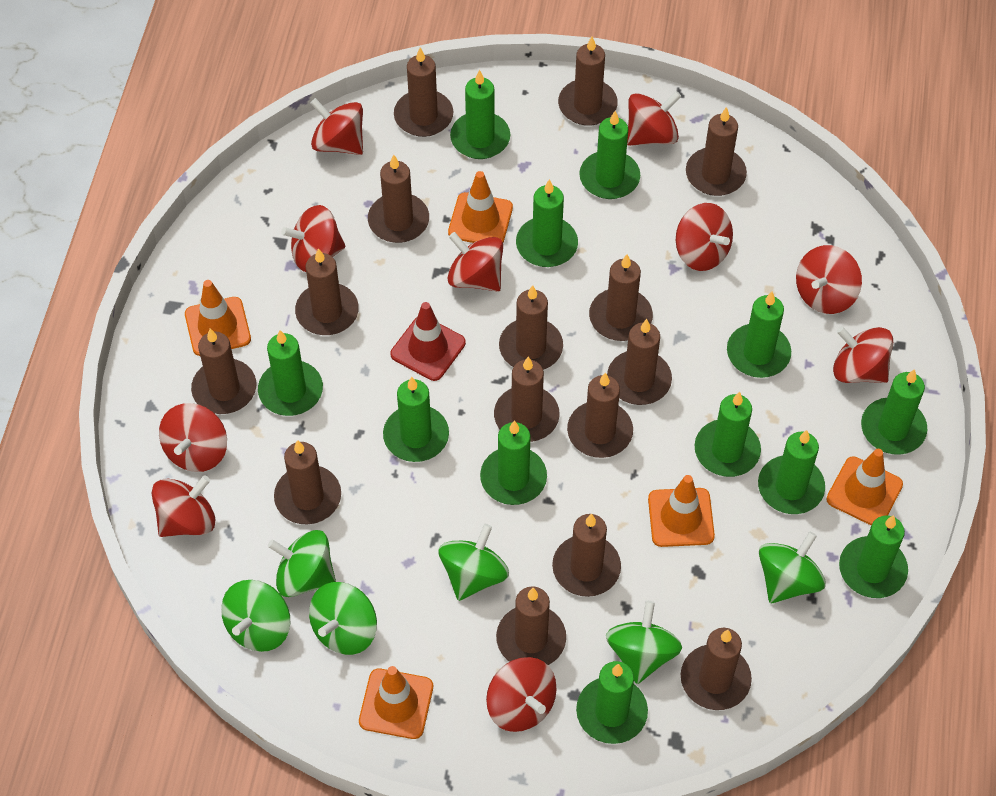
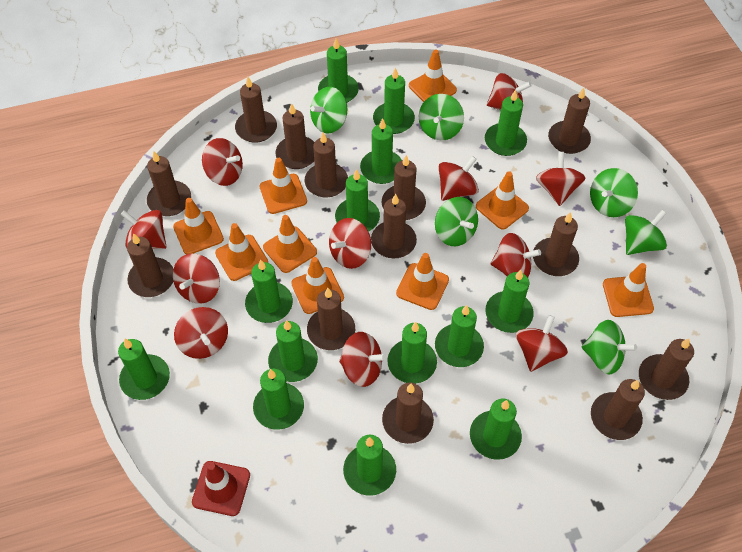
brown candle: 15 -> 13
green candle: 12 -> 14
orange traffic cone: 5 -> 9
red spinning top: 10 -> 11

